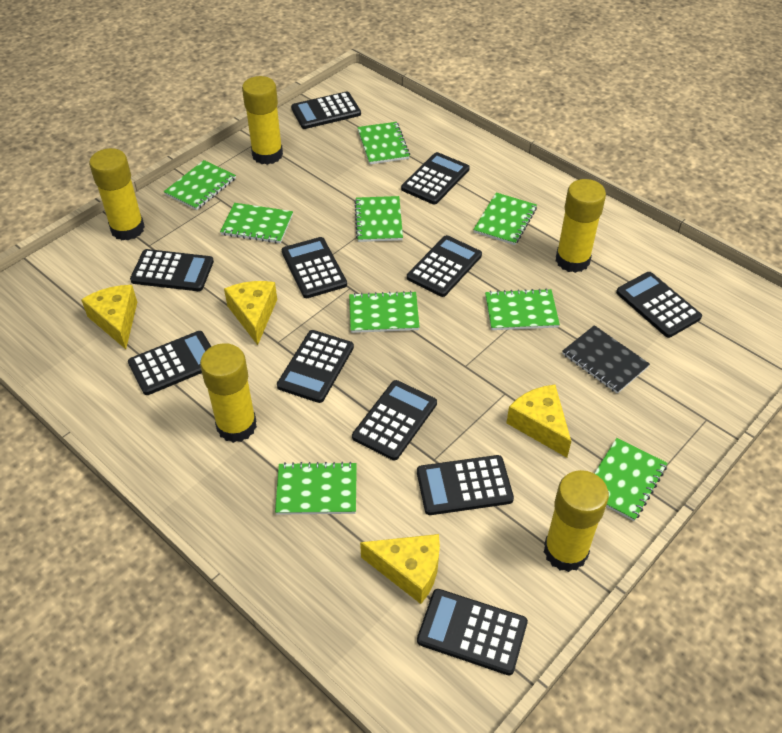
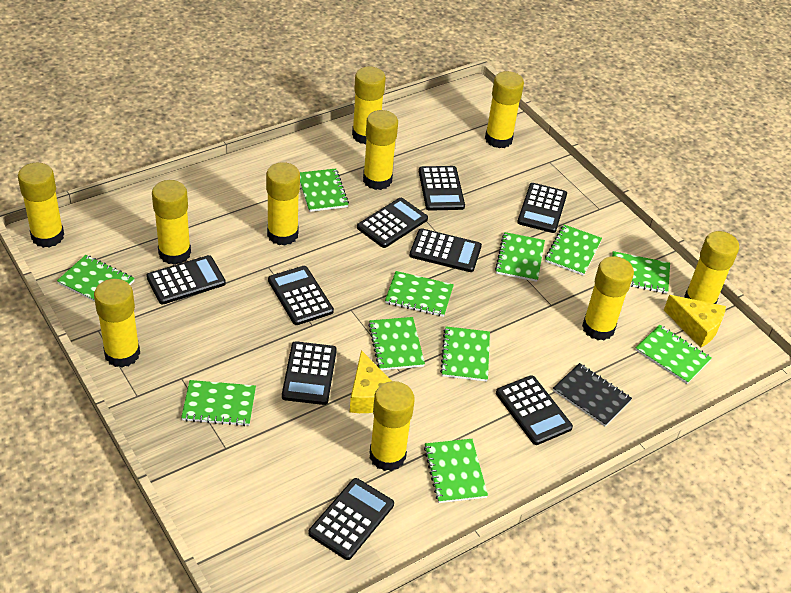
black calculator: 11 -> 9
green notebook: 9 -> 11
yellow cheese: 4 -> 2
yellow glue stick: 5 -> 10

